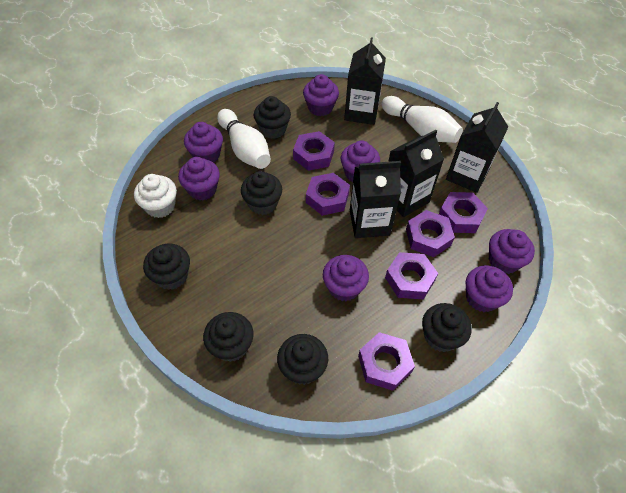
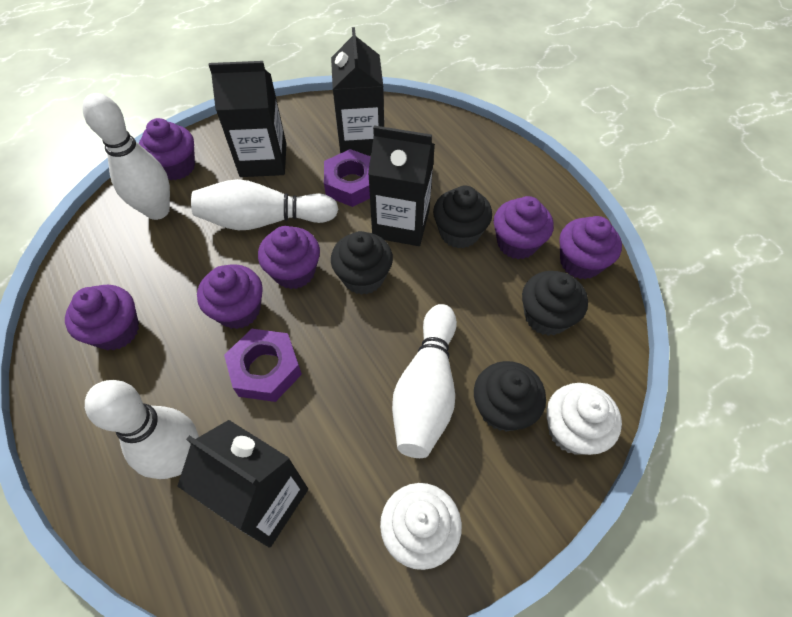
black cupcake: 6 -> 4
purple cupcake: 7 -> 6
purple nut: 6 -> 2
white bowling pin: 2 -> 4
white cupcake: 1 -> 2

